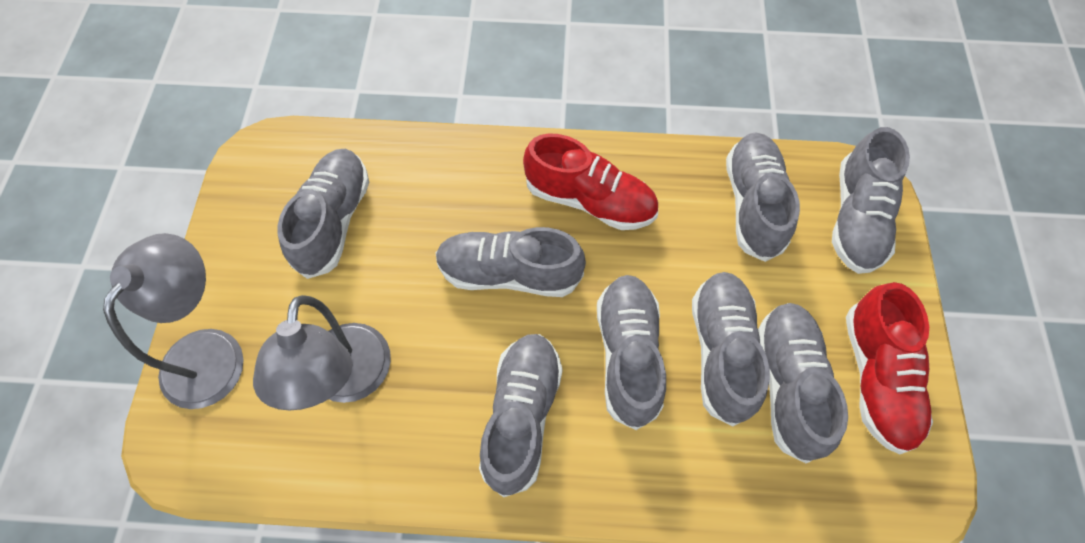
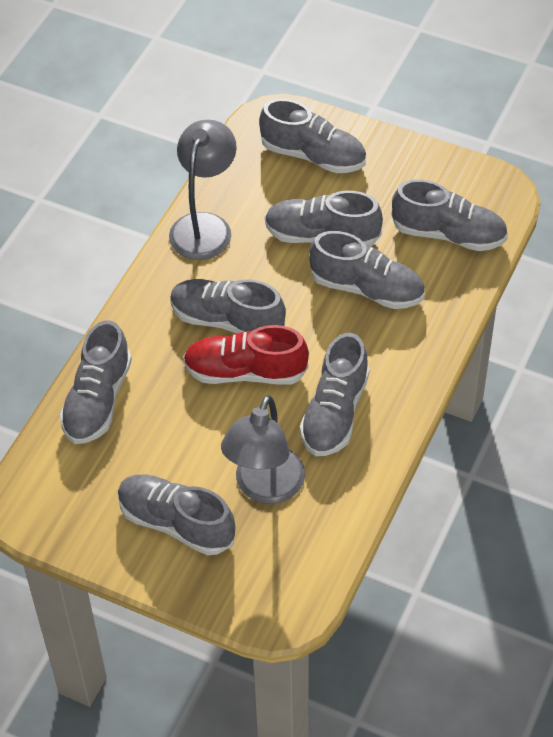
red shoe: 2 -> 1

